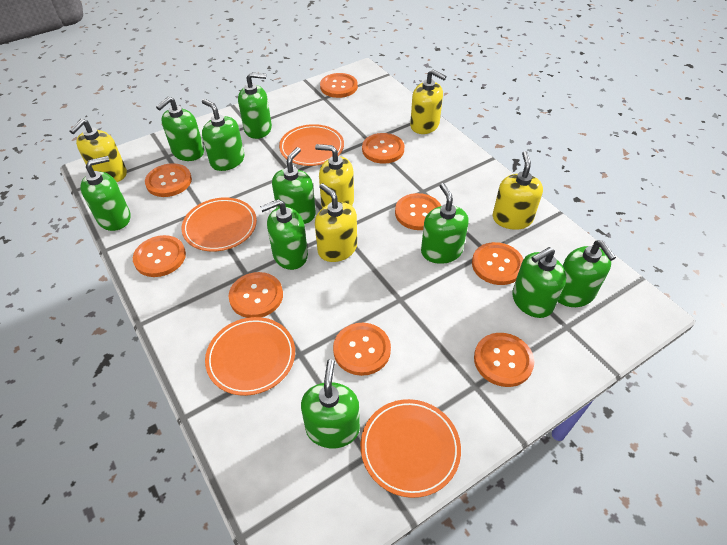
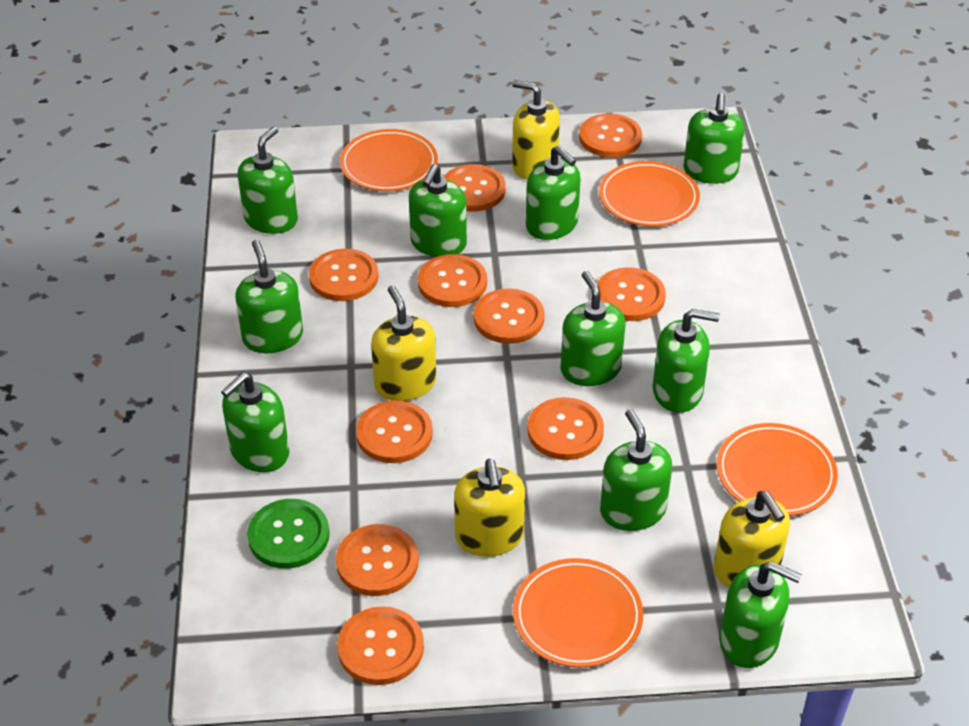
green button: 0 -> 1
orange button: 9 -> 10
yellow soap dispenser: 5 -> 4

